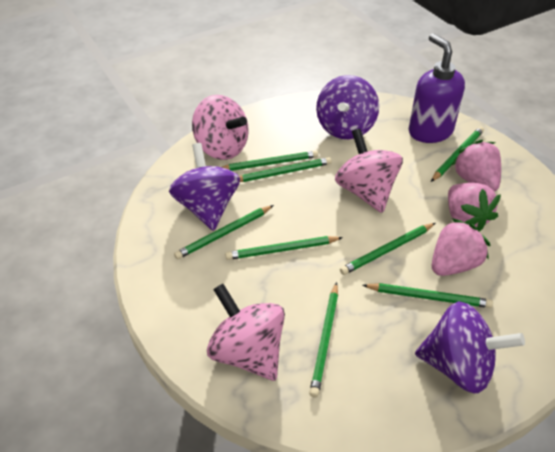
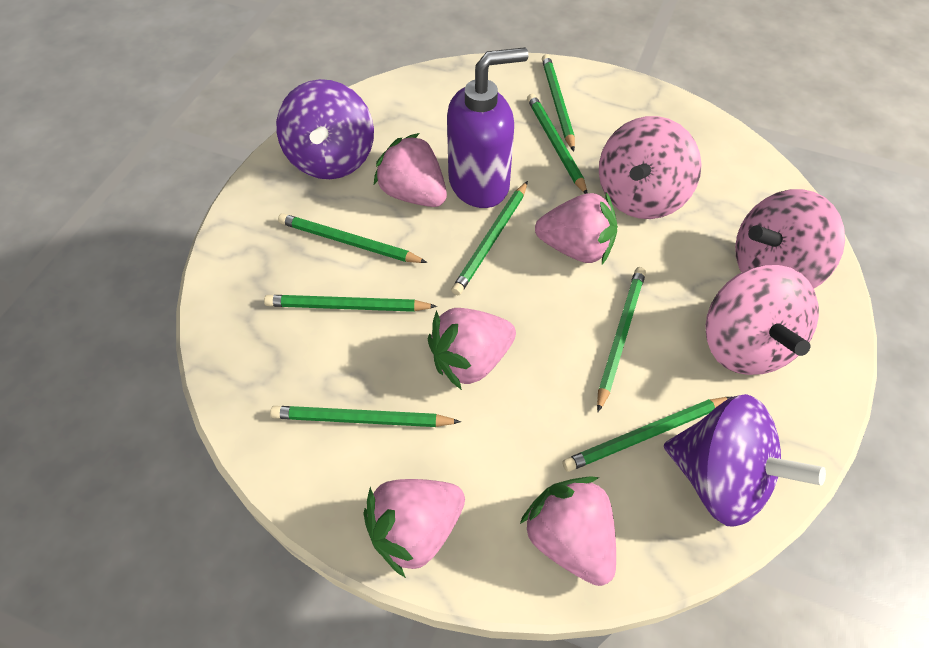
pink strawberry: 3 -> 5
purple spinning top: 3 -> 2

